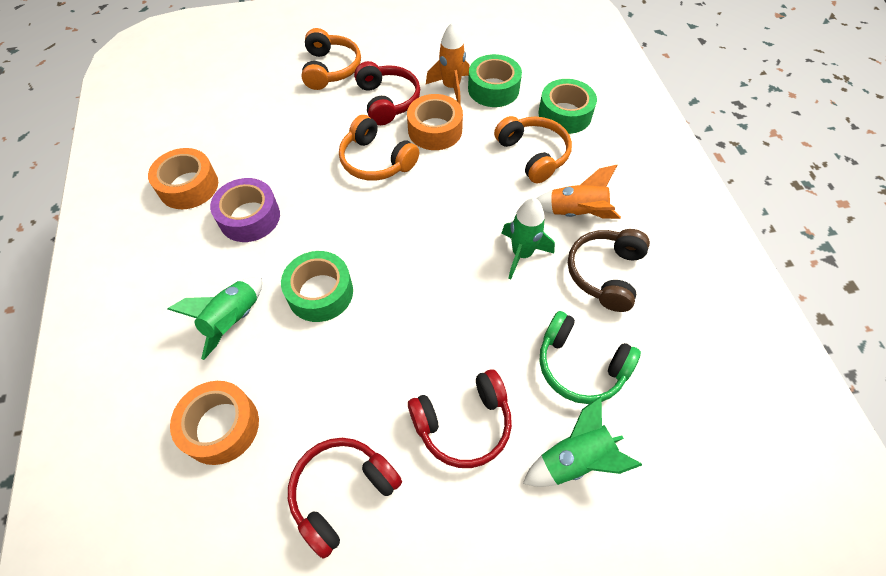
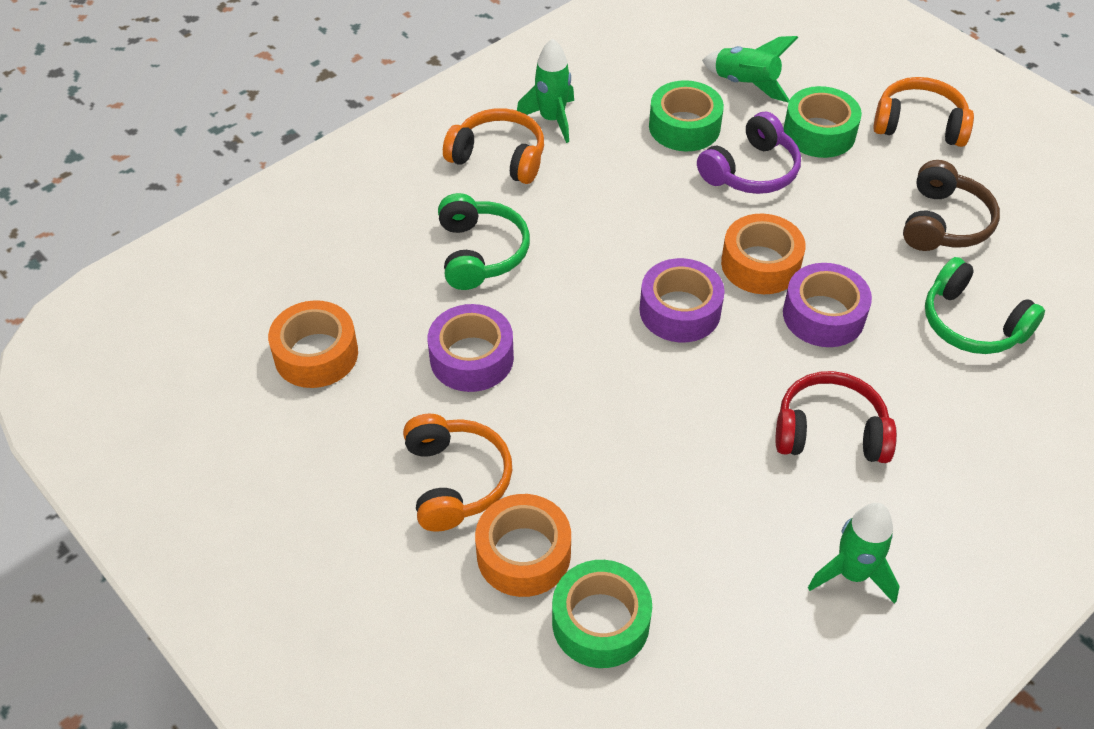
green headphones: 1 -> 2
orange rocket: 2 -> 0
purple headphones: 0 -> 1
purple tape: 1 -> 3
red headphones: 3 -> 1

